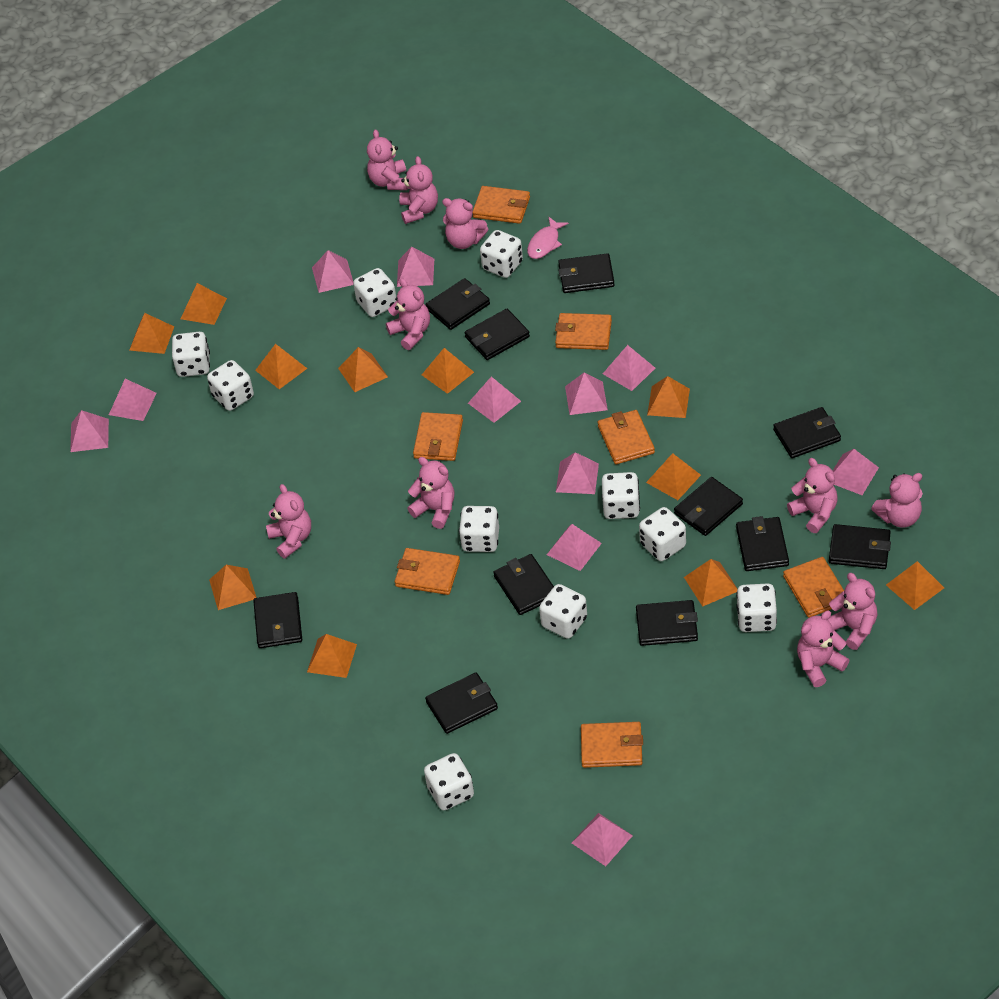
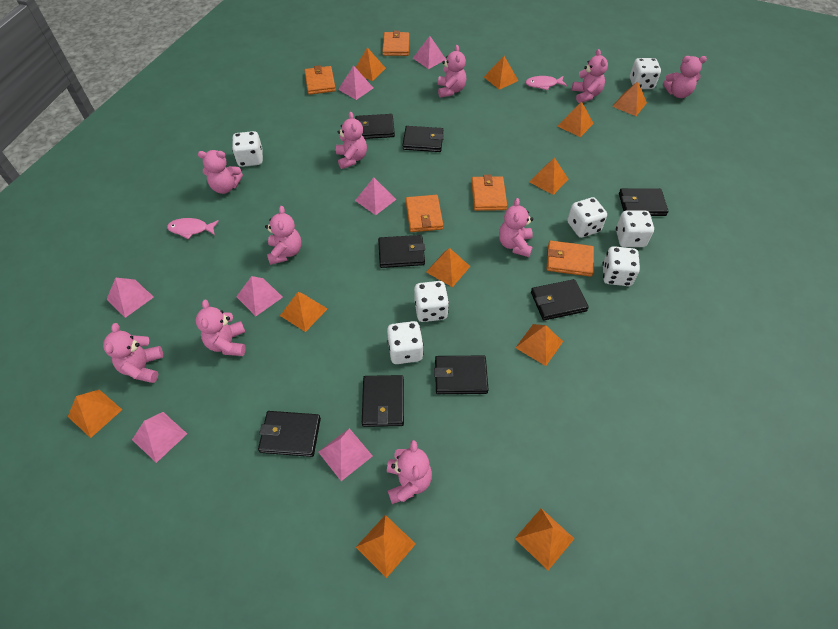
black wallet: 11 -> 8
orange wallet: 7 -> 5
pink fish: 1 -> 2
pink pyramid: 11 -> 7
white dice: 10 -> 7

